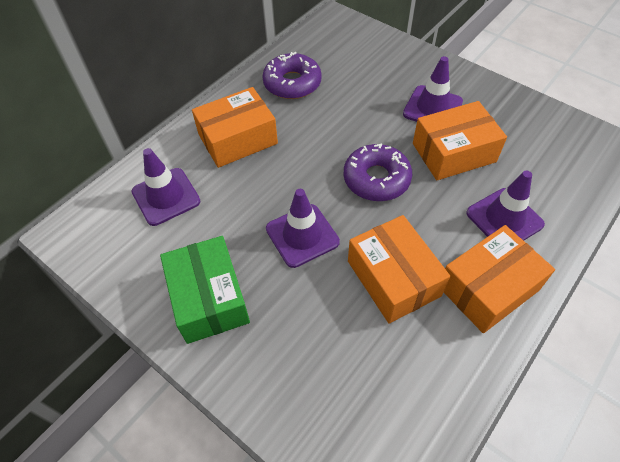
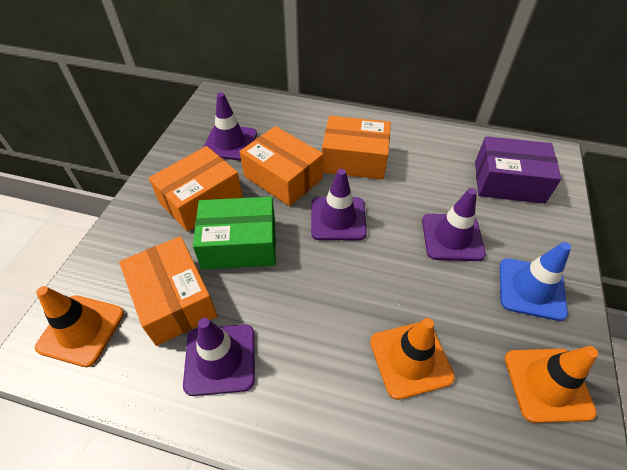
blue traffic cone: 0 -> 1
orange traffic cone: 0 -> 3
purple box: 0 -> 1
purple donut: 2 -> 0

